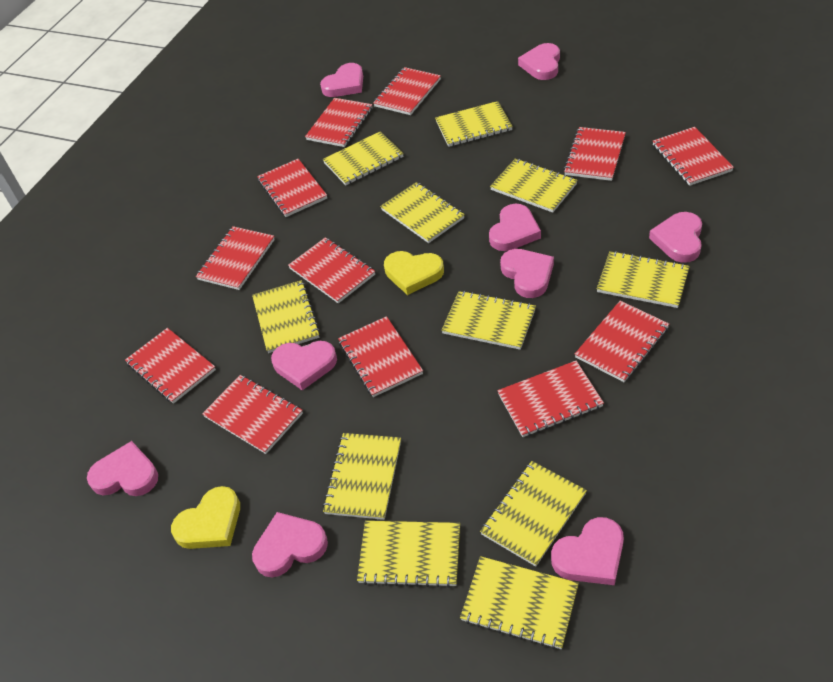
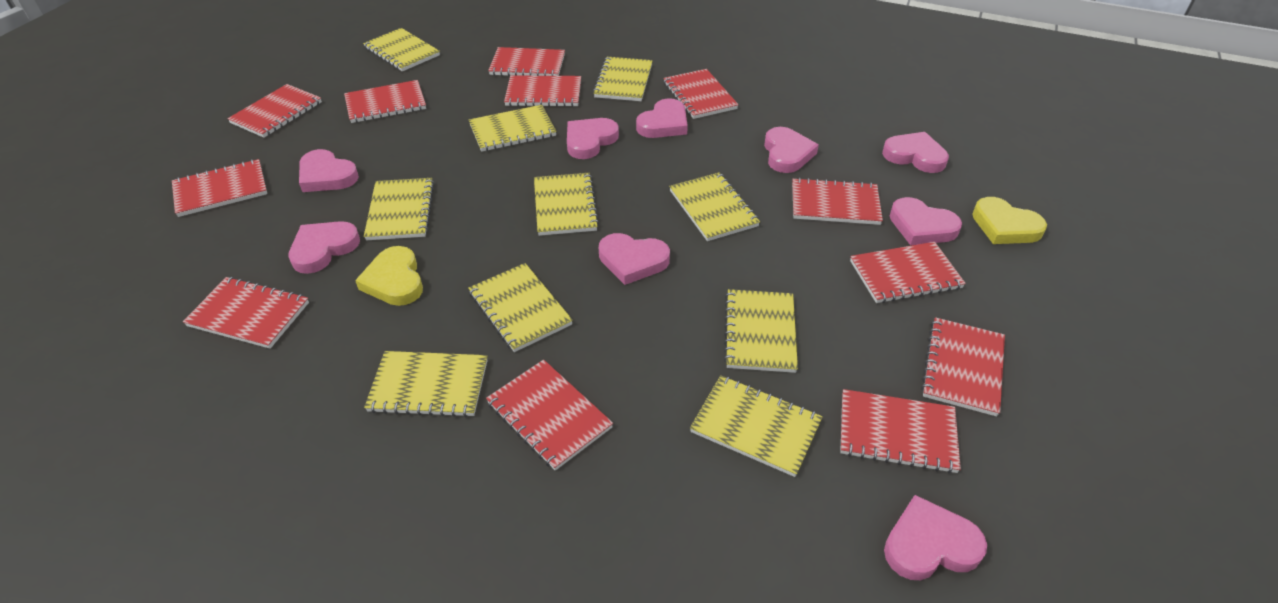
yellow notebook: 11 -> 10

